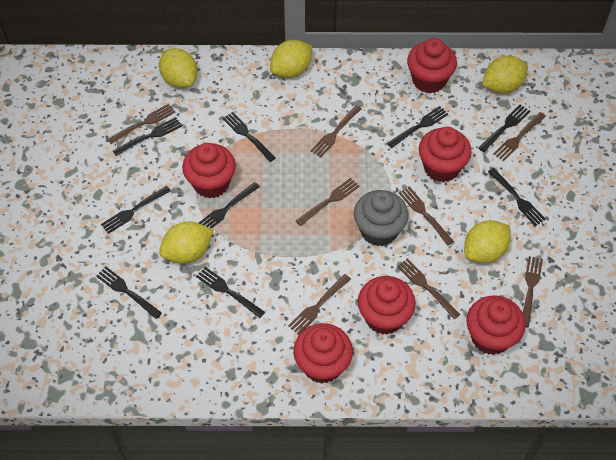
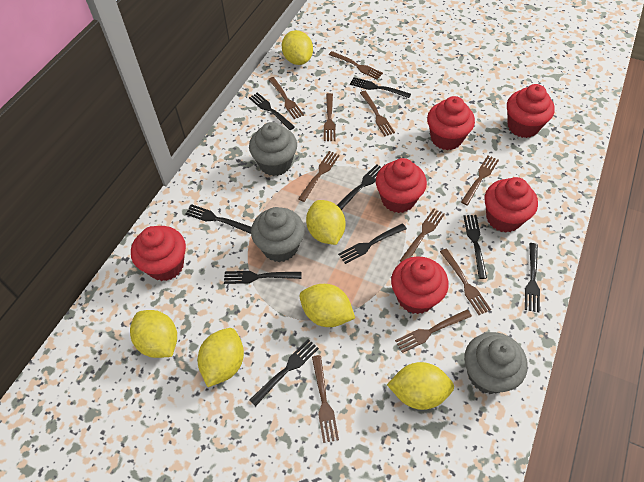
brown fork: 8 -> 10
grey cupcake: 1 -> 3
yellow lemon: 5 -> 6

